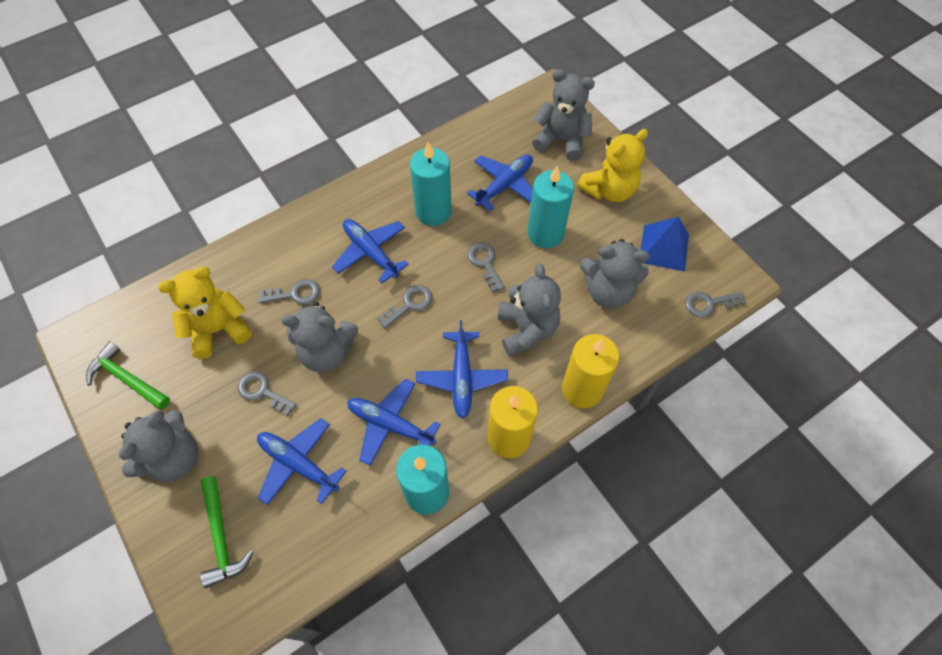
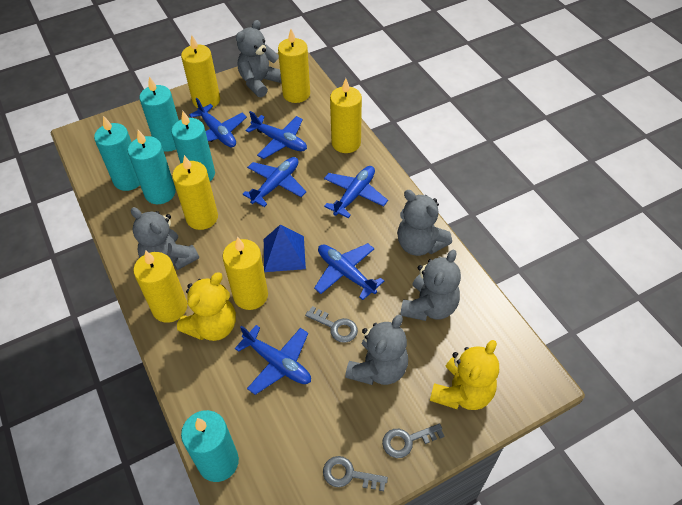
blue plane: 5 -> 6
green hammer: 2 -> 0
grey key: 5 -> 3
turquoise candle: 3 -> 5
yellow candle: 2 -> 6

